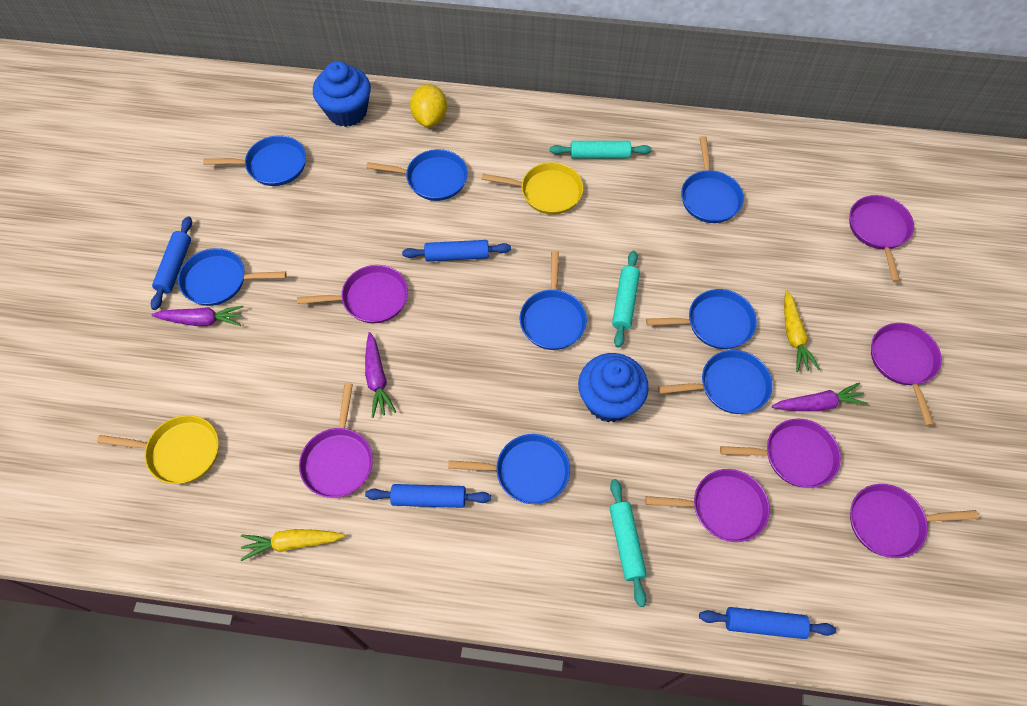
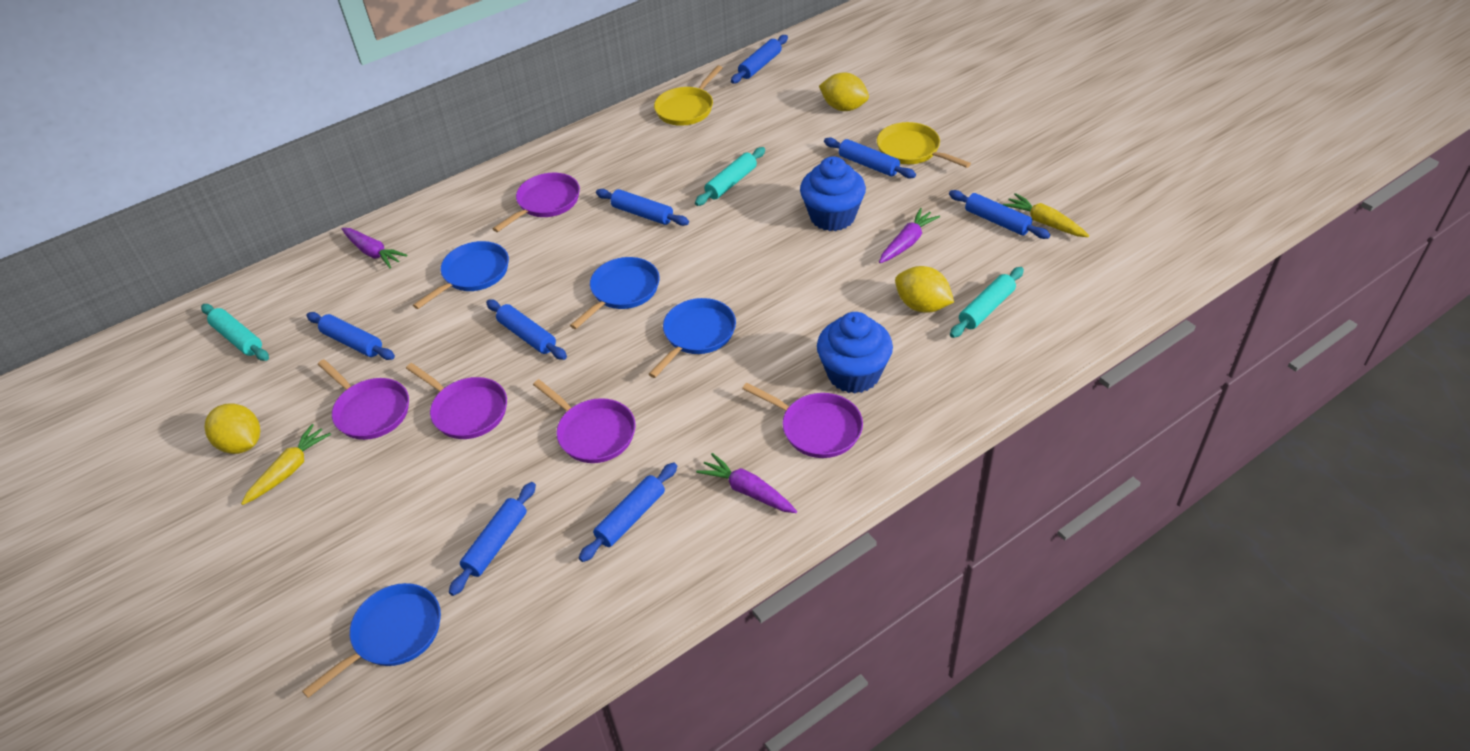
blue pan: 8 -> 4
blue rolling pin: 4 -> 8
purple pan: 7 -> 5
yellow lemon: 1 -> 3

